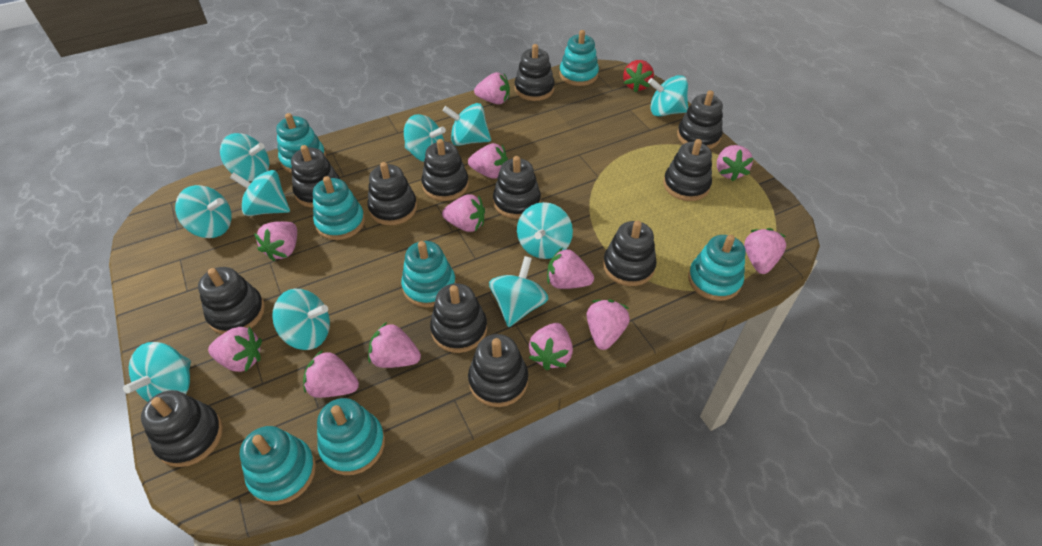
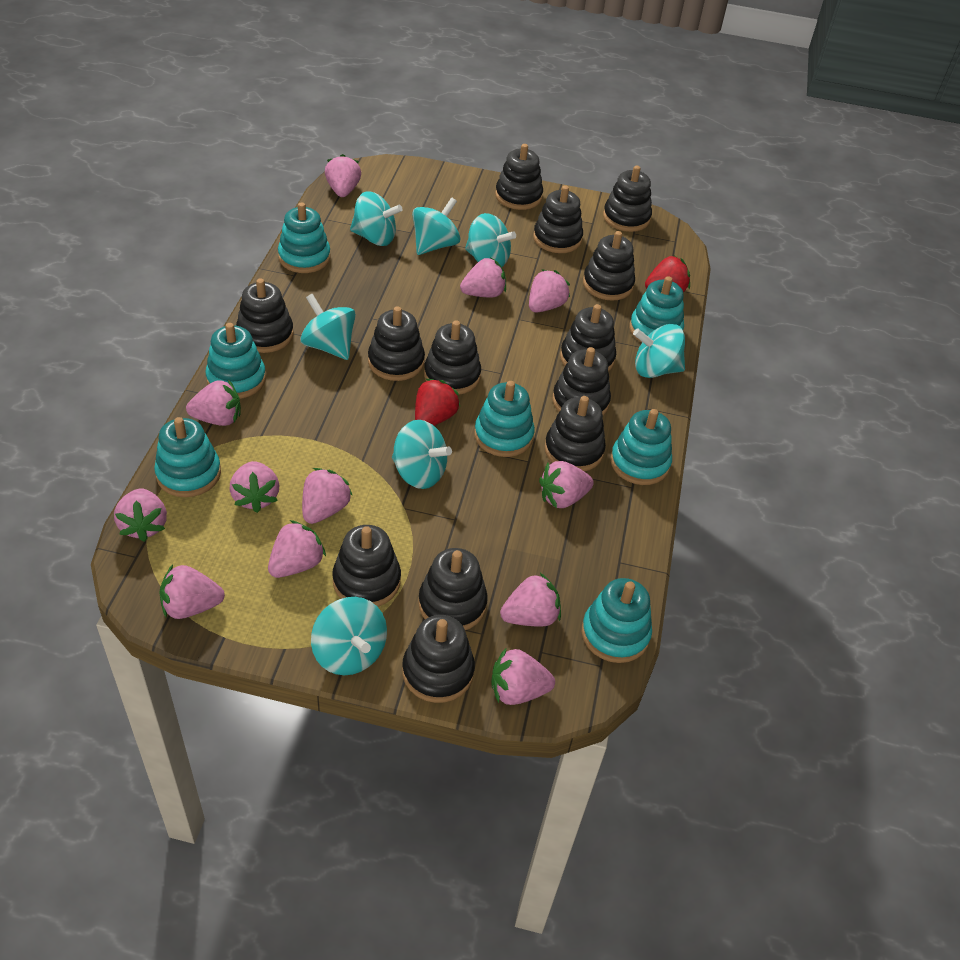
black stacking toy: 12 -> 13
red strawberry: 1 -> 2
turquoise spinning top: 10 -> 7

